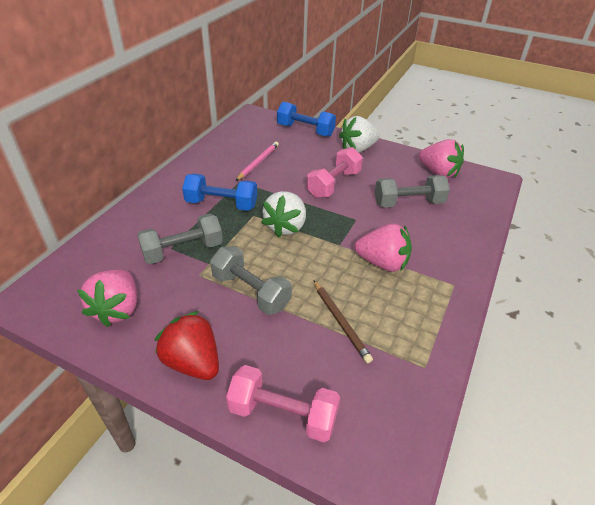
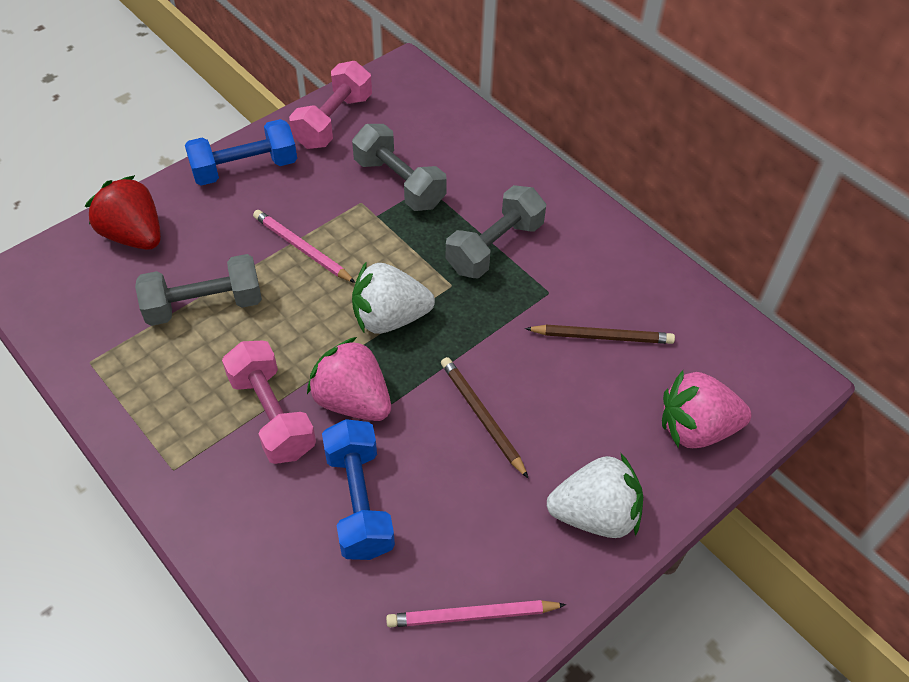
brown pencil: 1 -> 2
pink pencil: 1 -> 2
pink strawberry: 3 -> 2

